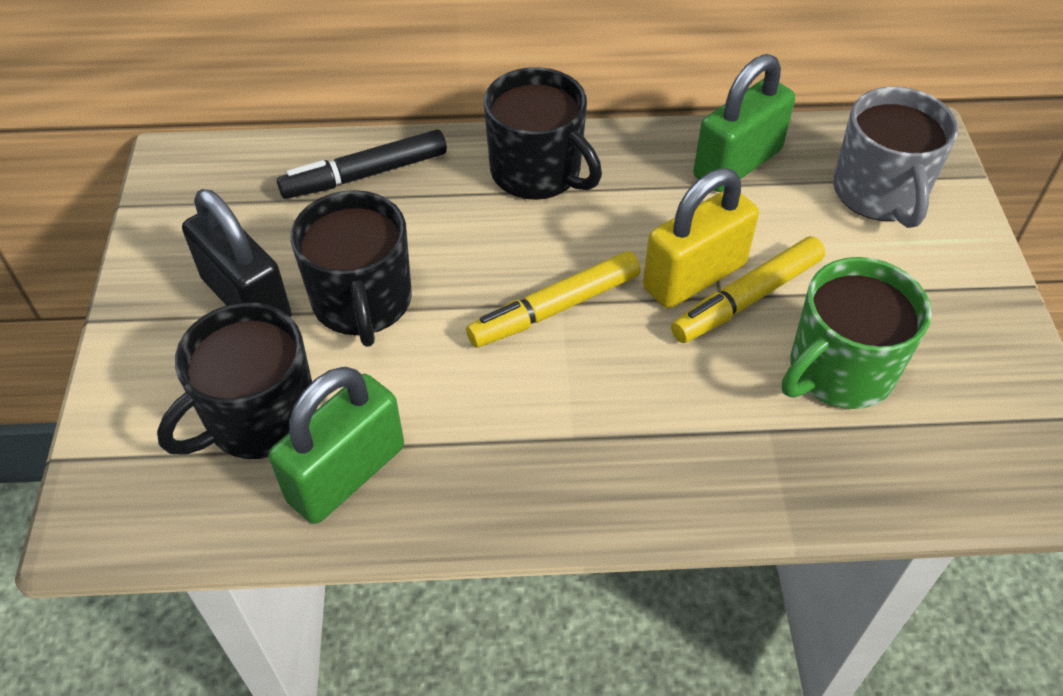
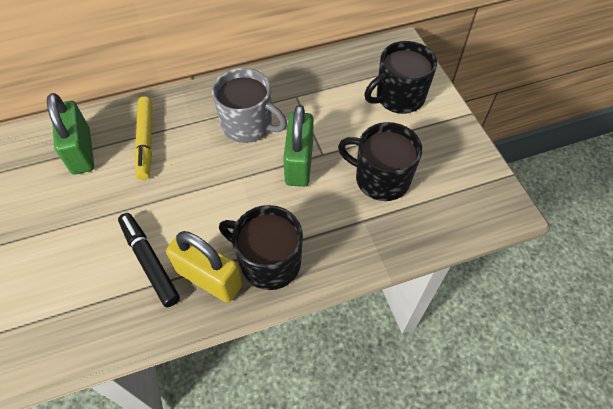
black padlock: 1 -> 0
green mug: 1 -> 0
yellow marker: 2 -> 1

